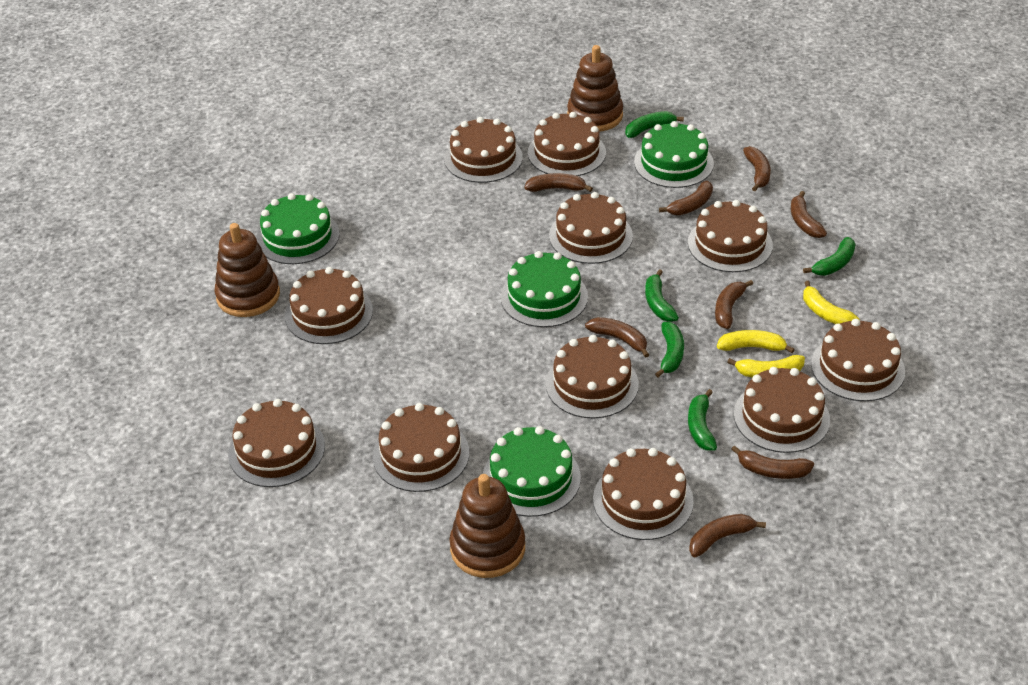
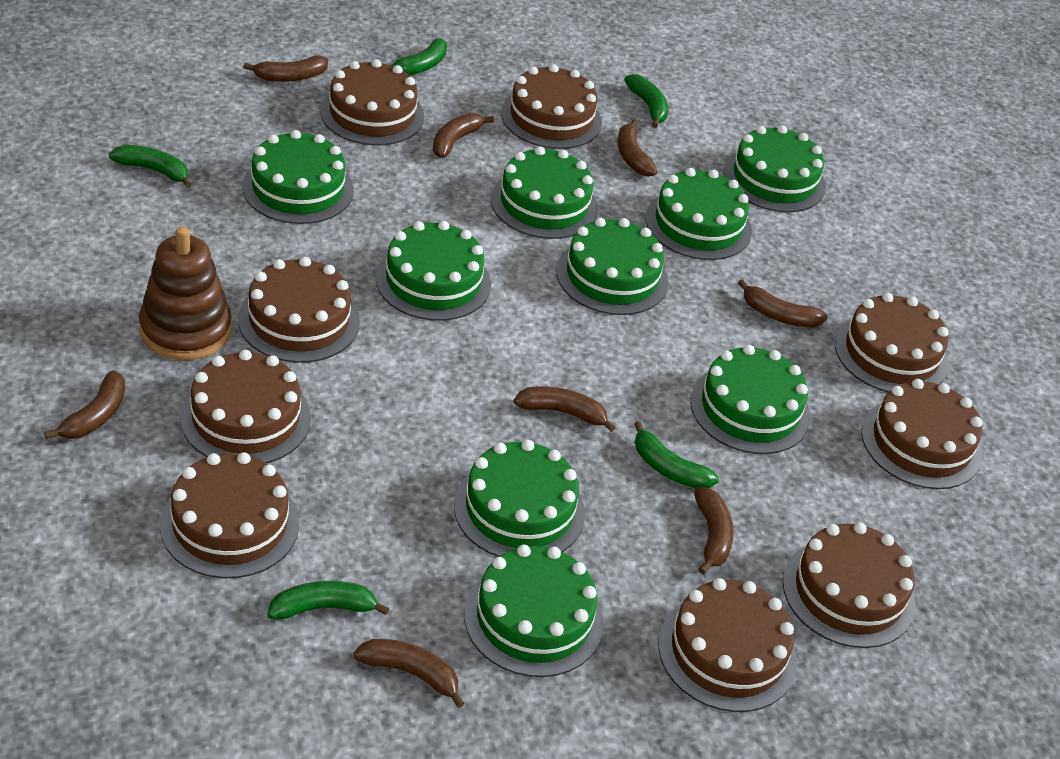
brown cake: 11 -> 9
brown stacking toy: 3 -> 1
green cake: 4 -> 9
yellow banana: 3 -> 0

